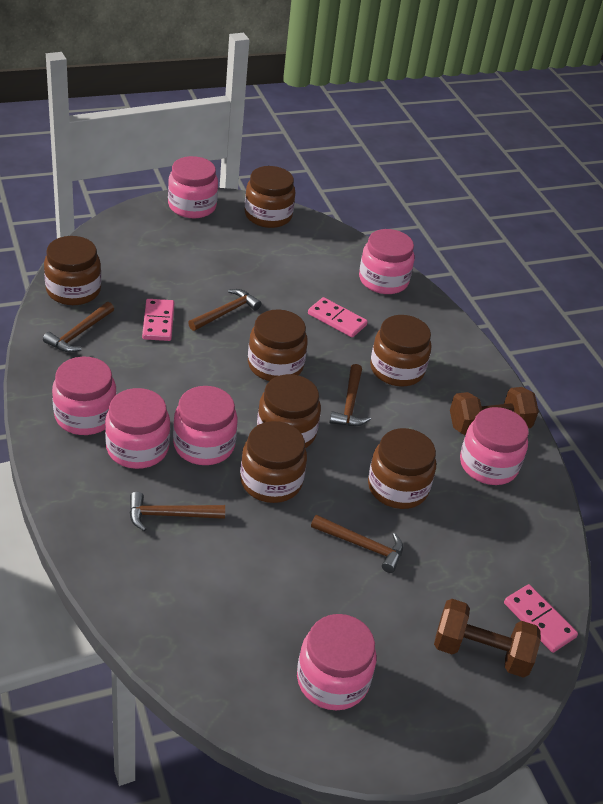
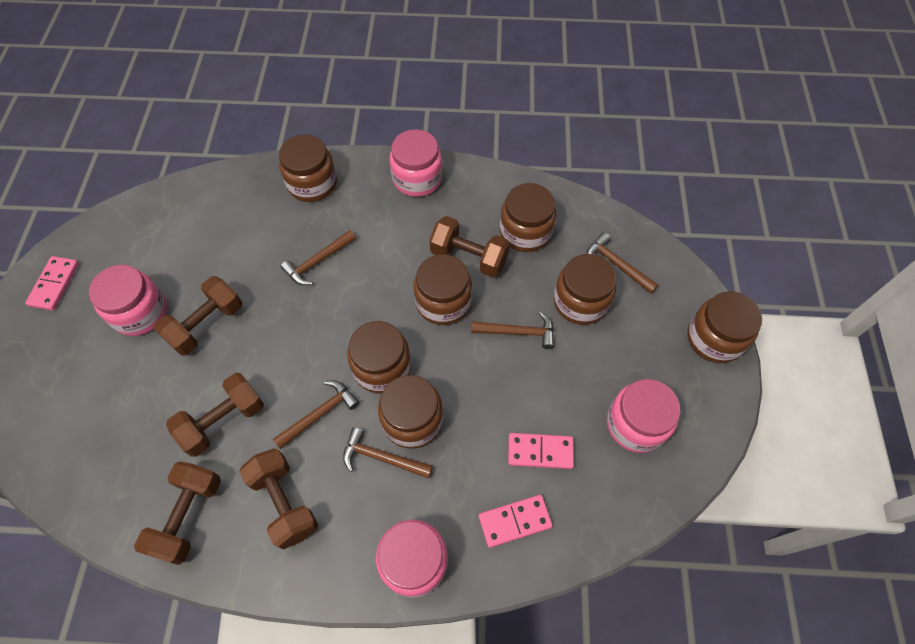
brown dumbbell: 2 -> 5
pink jar: 7 -> 4

